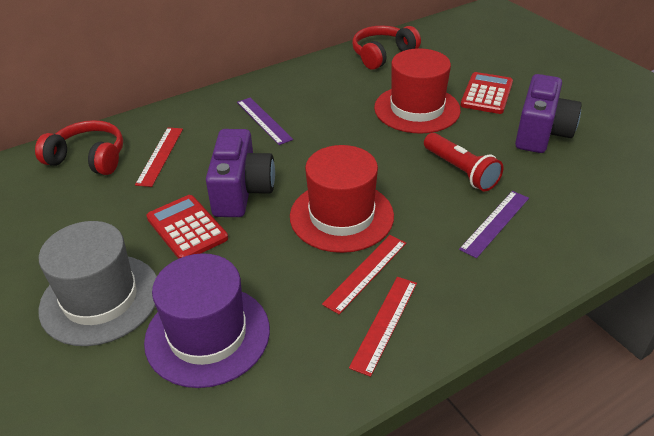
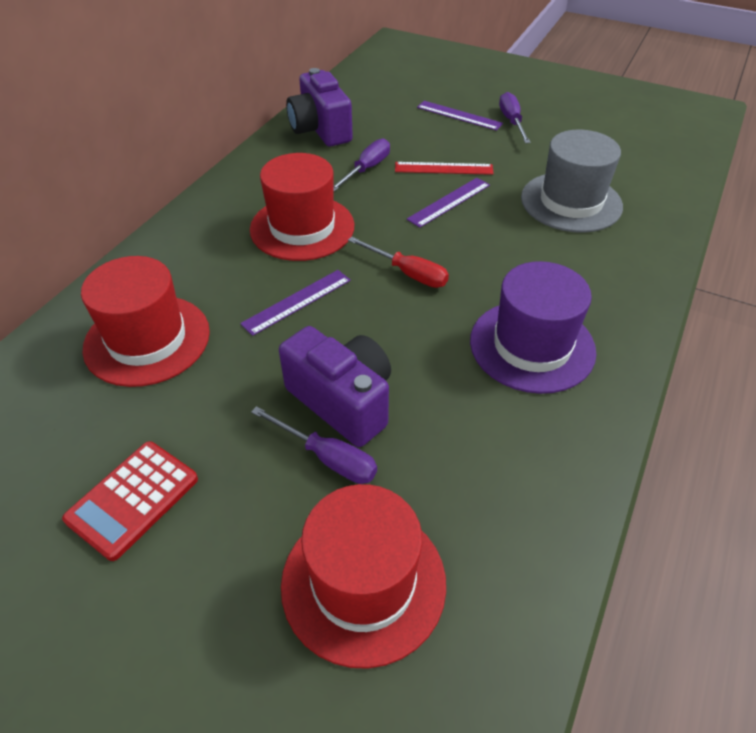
purple ruler: 2 -> 3
purple screwdriver: 0 -> 3
red calculator: 2 -> 1
red flashlight: 1 -> 0
red hat: 2 -> 3
red headphones: 2 -> 0
red ruler: 3 -> 1
red screwdriver: 0 -> 1

